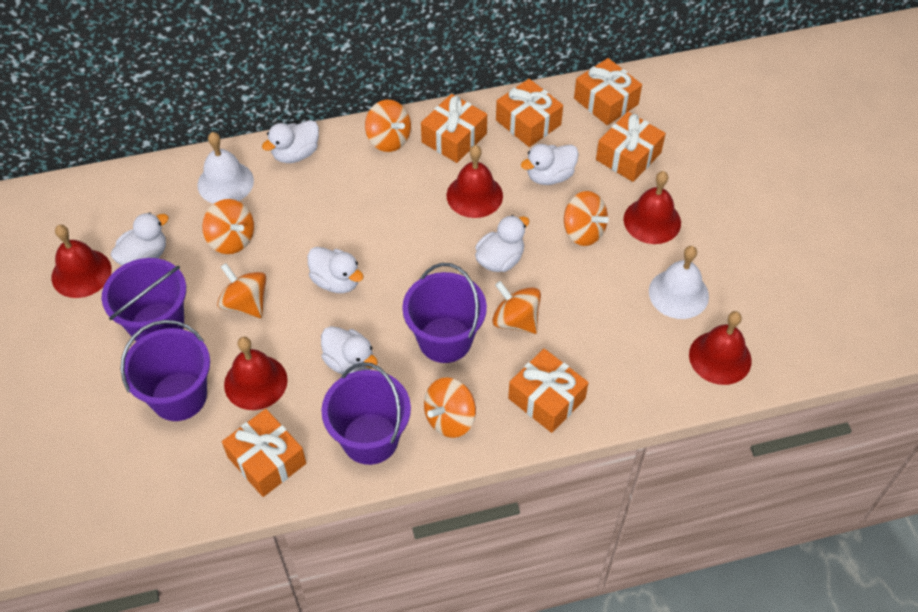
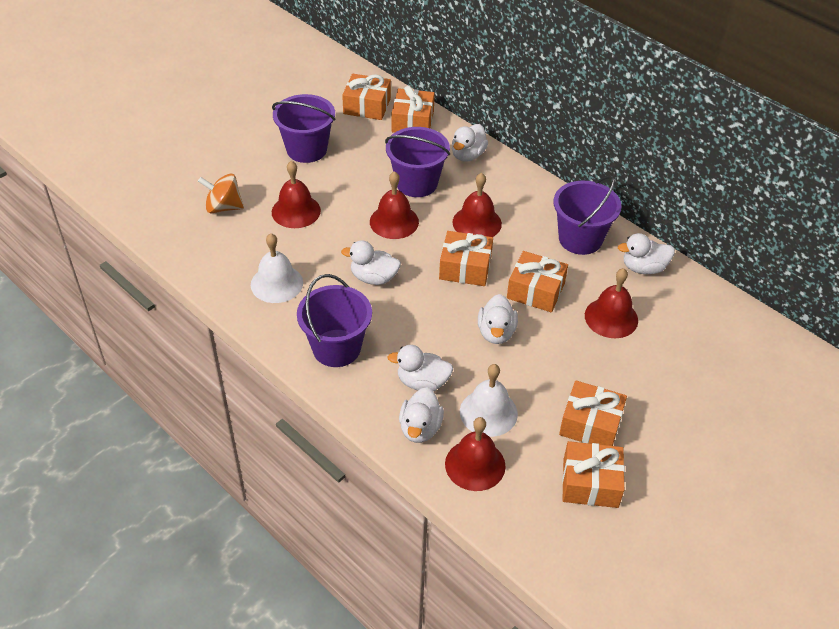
orange spinning top: 6 -> 1

